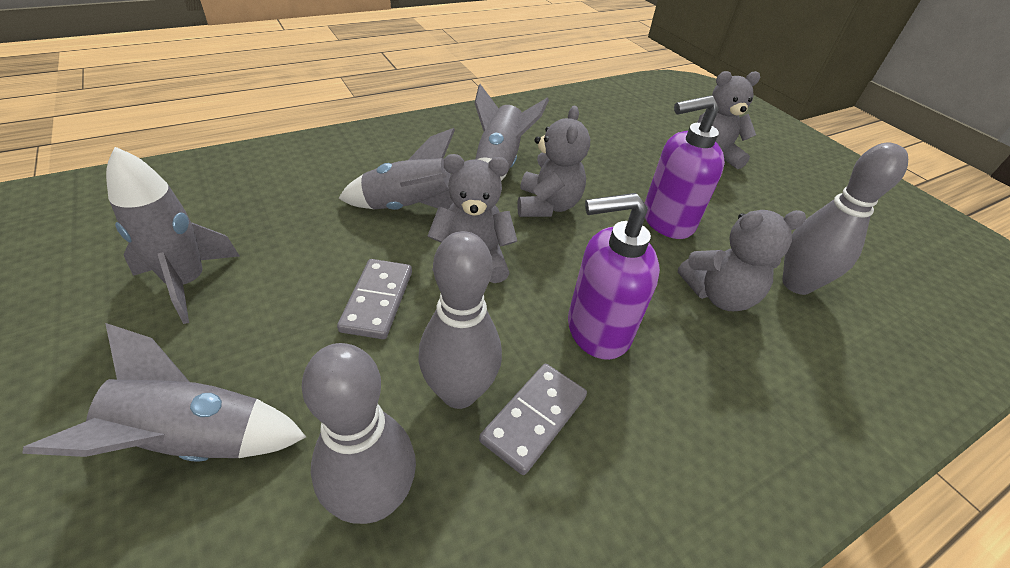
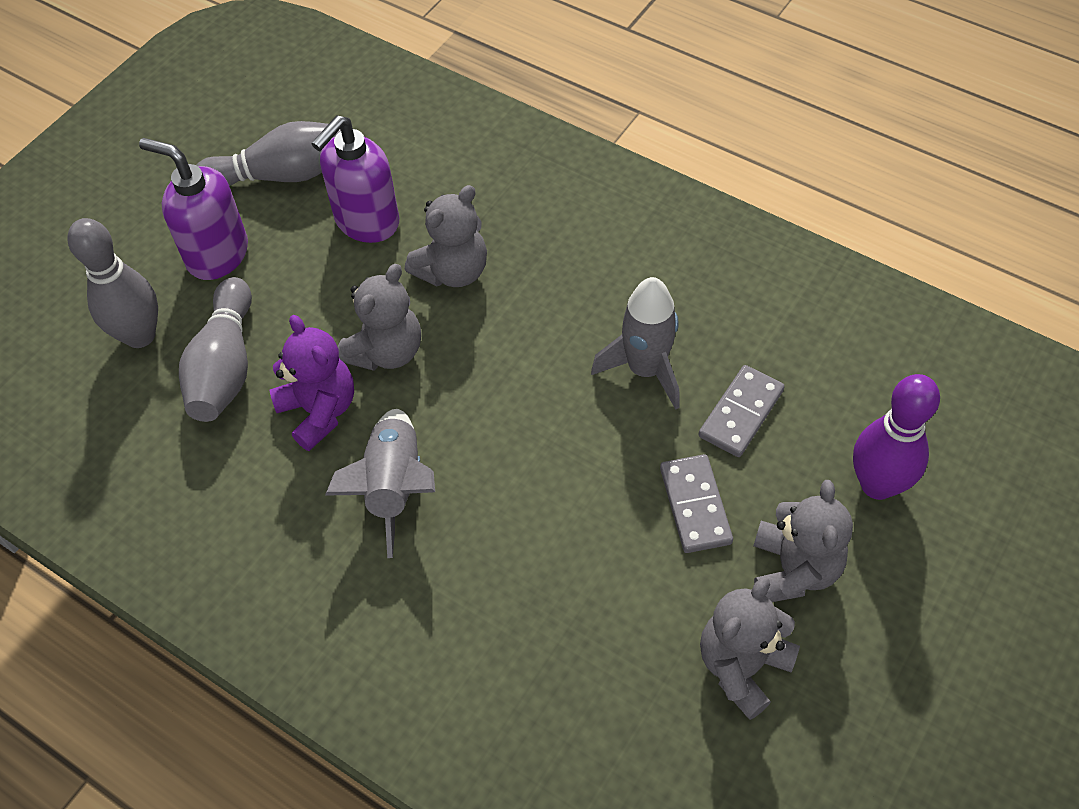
grey rocket: 4 -> 2
purple bowling pin: 0 -> 1
purple teddy bear: 0 -> 1

